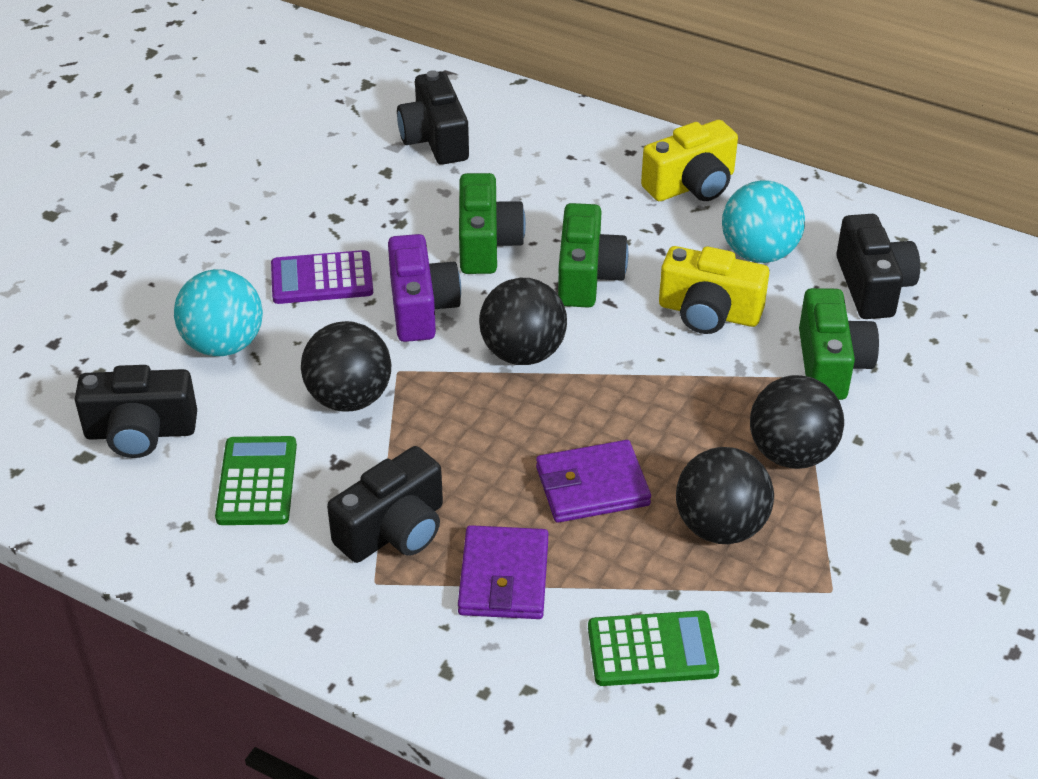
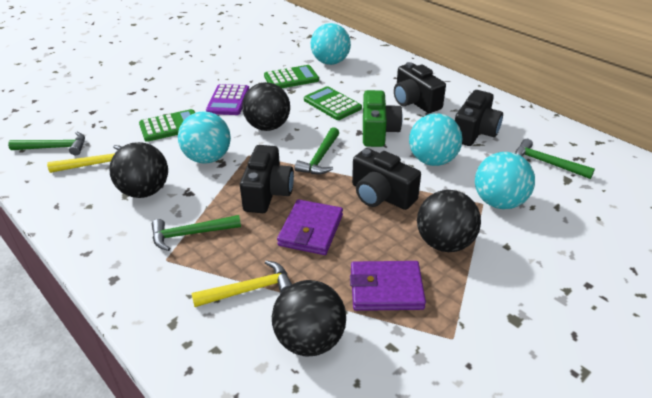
green calculator: 2 -> 3
green camera: 3 -> 1
green hammer: 0 -> 4
purple camera: 1 -> 0
turquoise ball: 2 -> 4
yellow camera: 2 -> 0
yellow hammer: 0 -> 2

